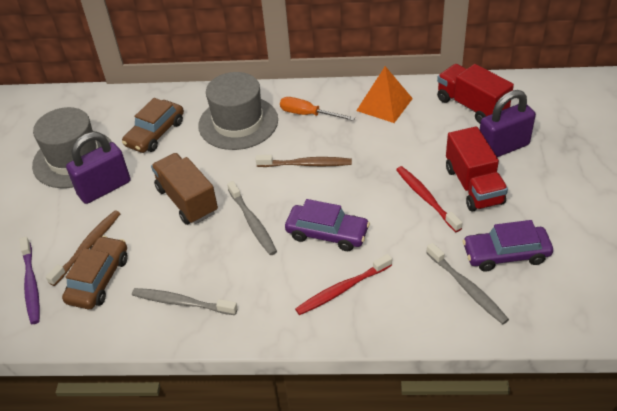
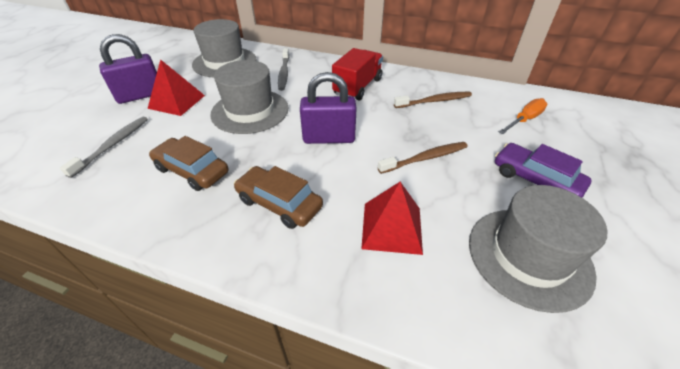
brown truck: 1 -> 0
grey hat: 2 -> 3
grey toothbrush: 3 -> 2
orange pyramid: 1 -> 0
purple car: 2 -> 1
purple toothbrush: 1 -> 0
red pyramid: 0 -> 2
red toothbrush: 2 -> 0
red truck: 2 -> 1

